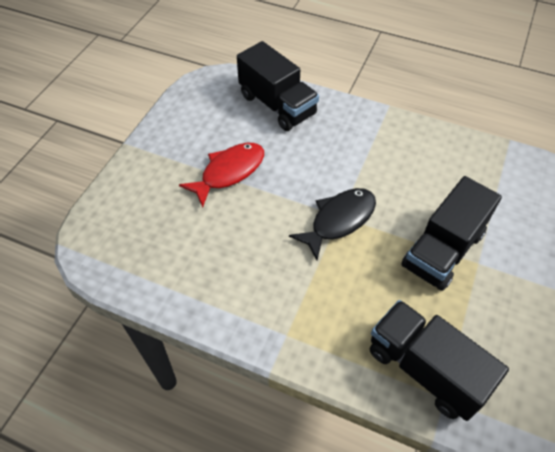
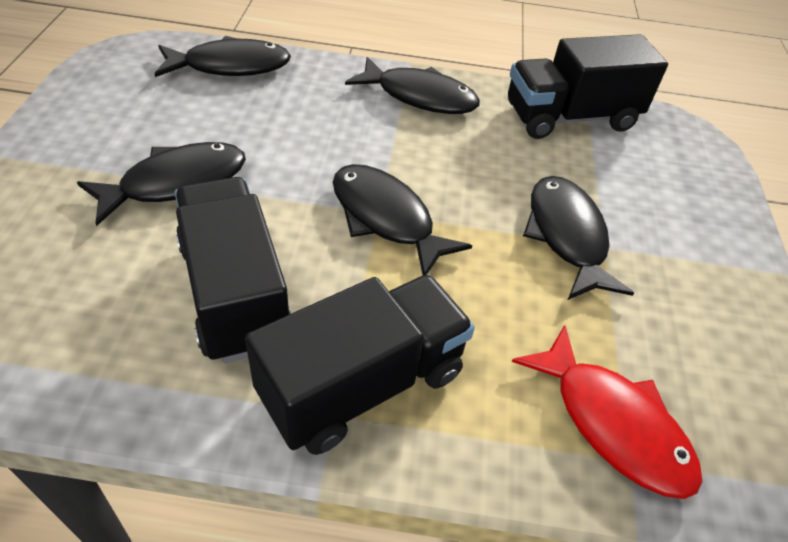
black fish: 1 -> 5

